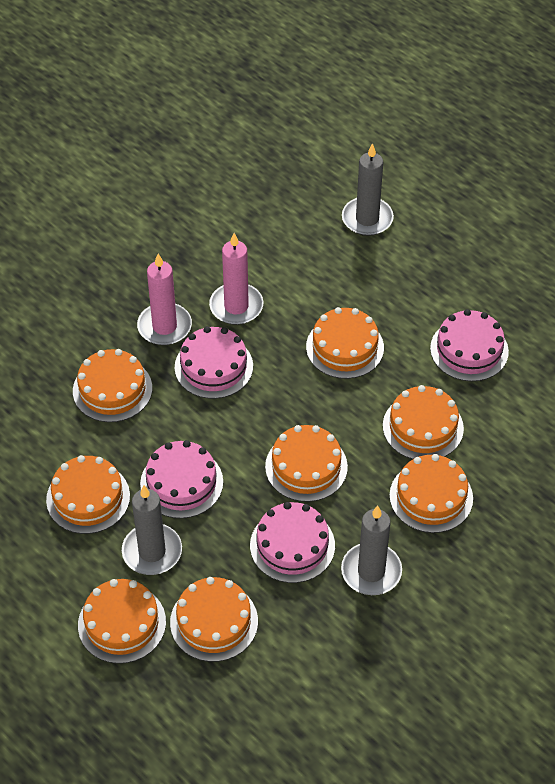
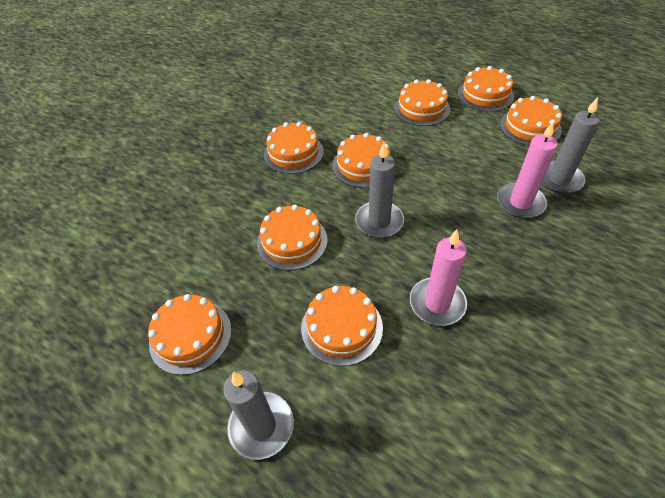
pink cake: 4 -> 0

